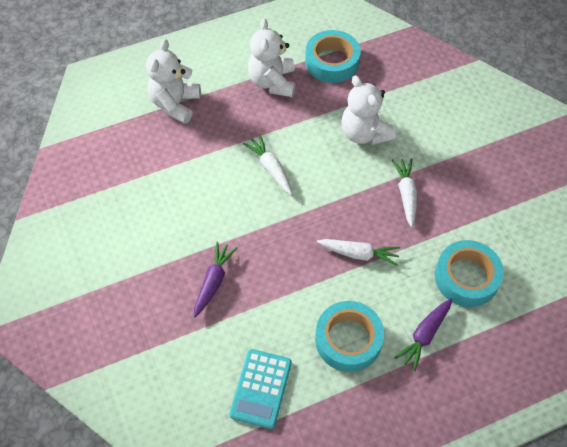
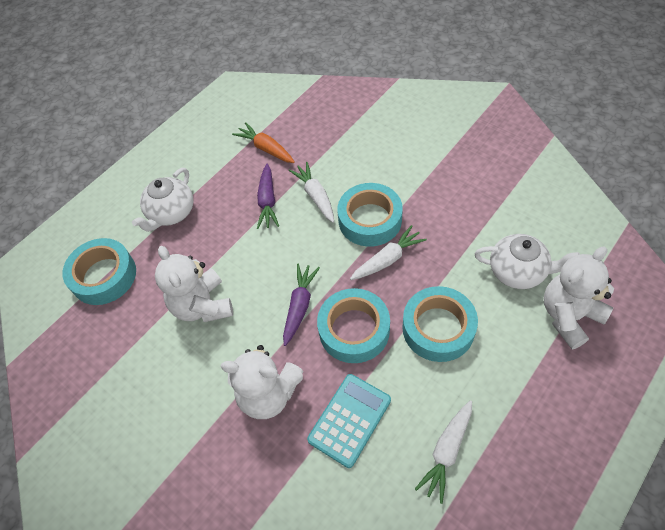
orange carrot: 0 -> 1
turquoise tape: 3 -> 4
white teapot: 0 -> 2

